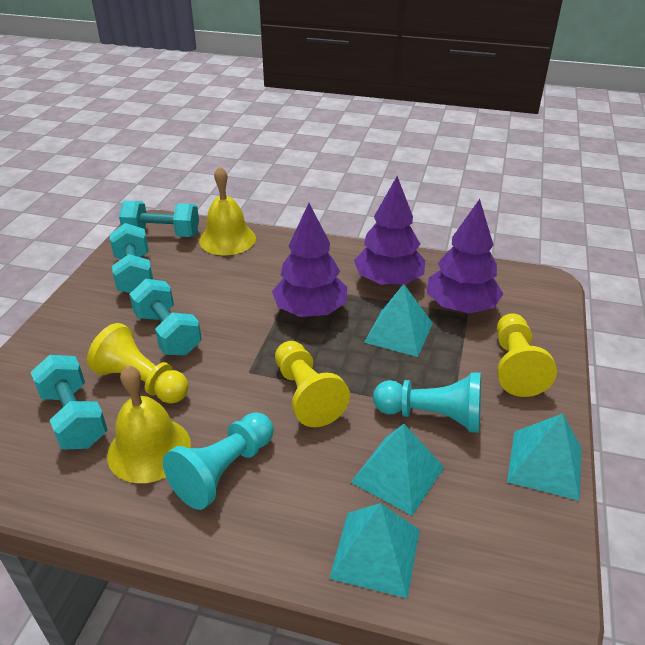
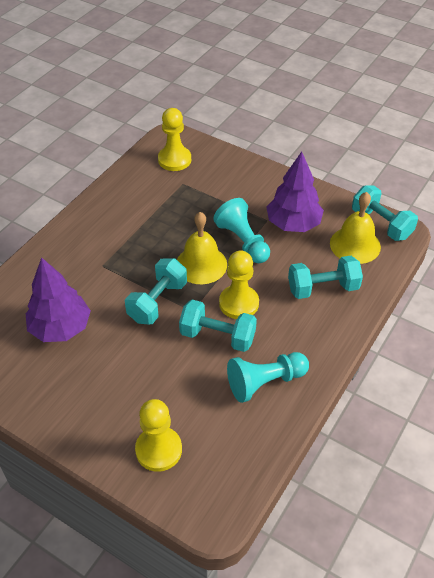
purple tree: 3 -> 2
turquoise pyramid: 4 -> 0

